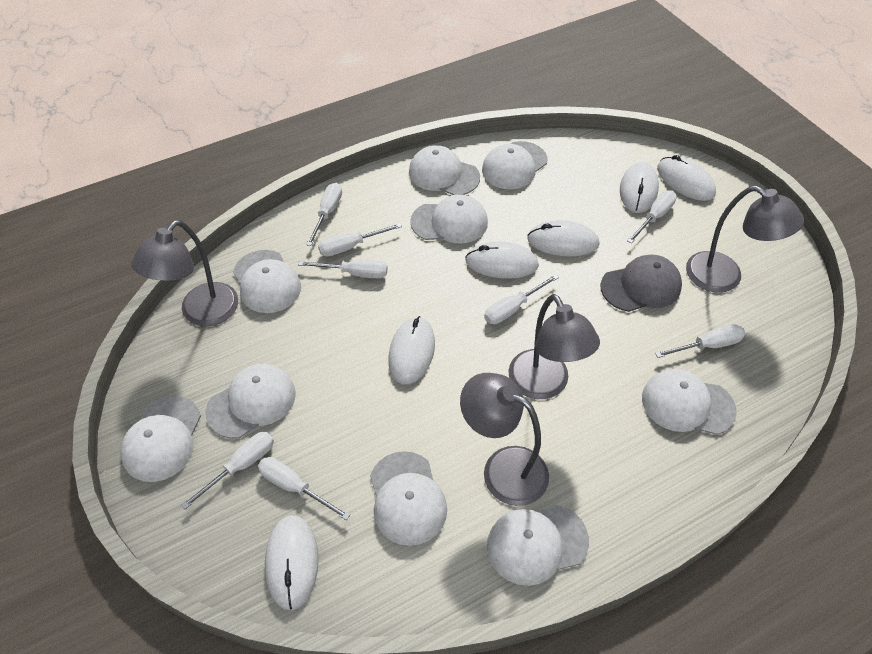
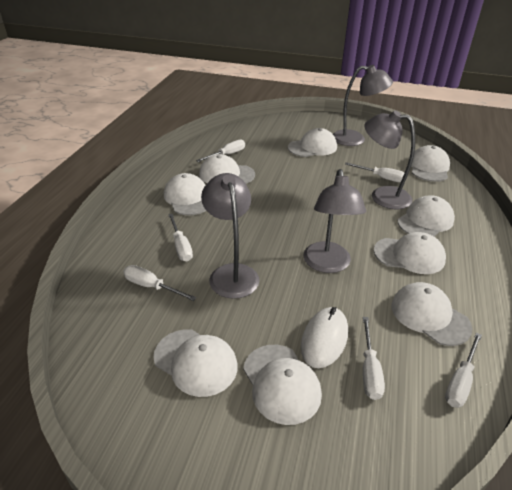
grey cap: 1 -> 0
white mouse: 6 -> 1
white screwdriver: 8 -> 6

